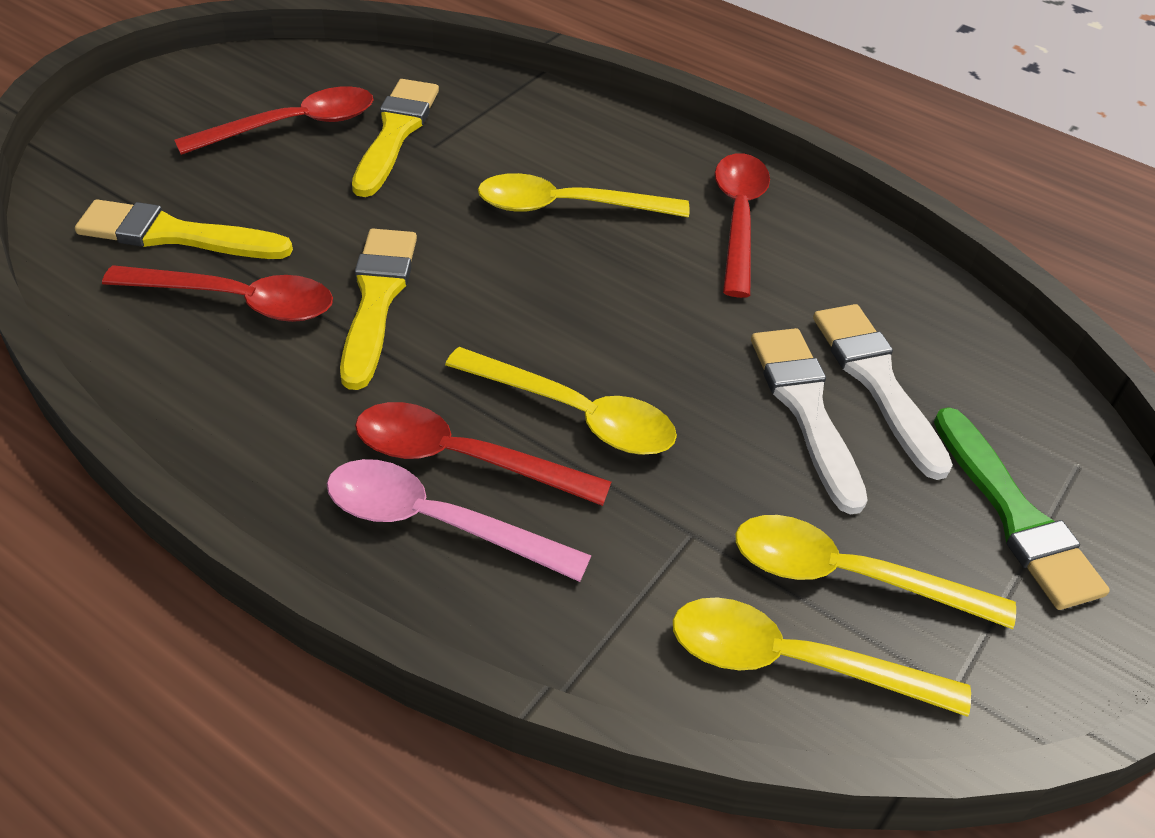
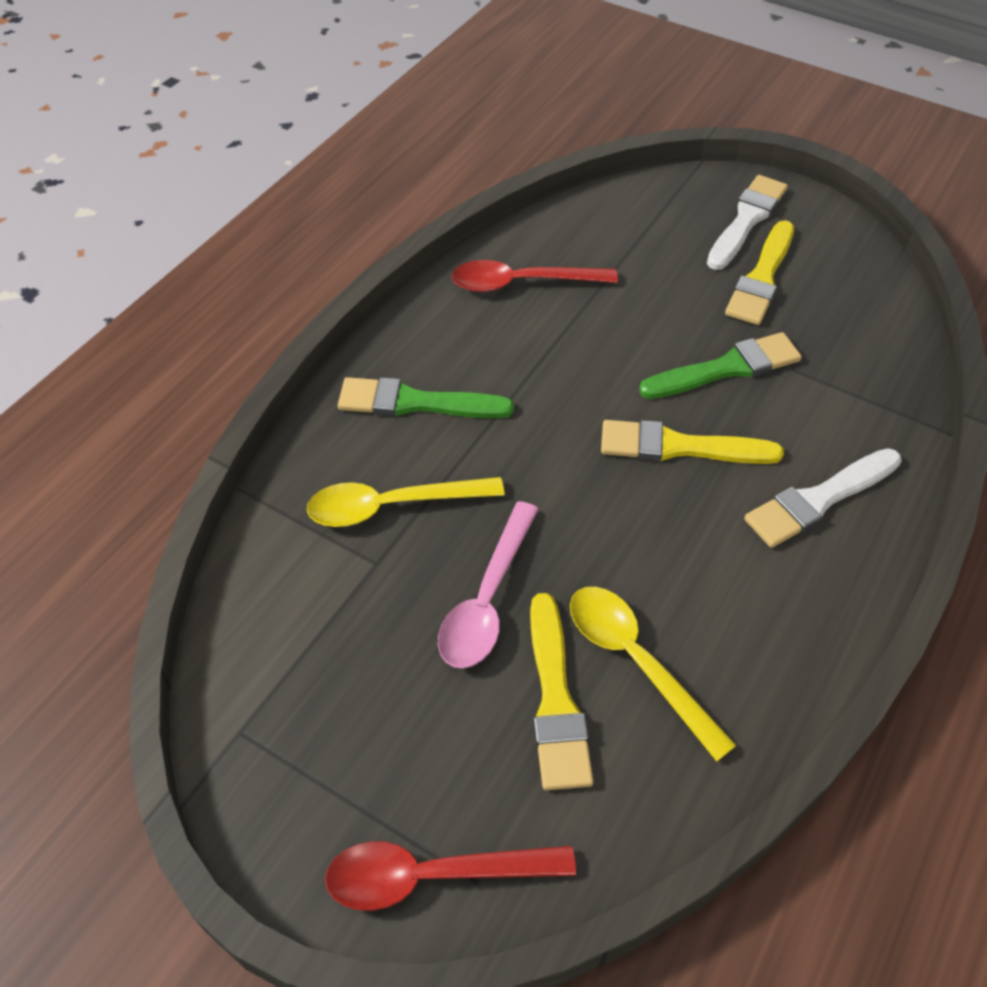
green brush: 1 -> 2
red spoon: 4 -> 2
yellow spoon: 4 -> 2

